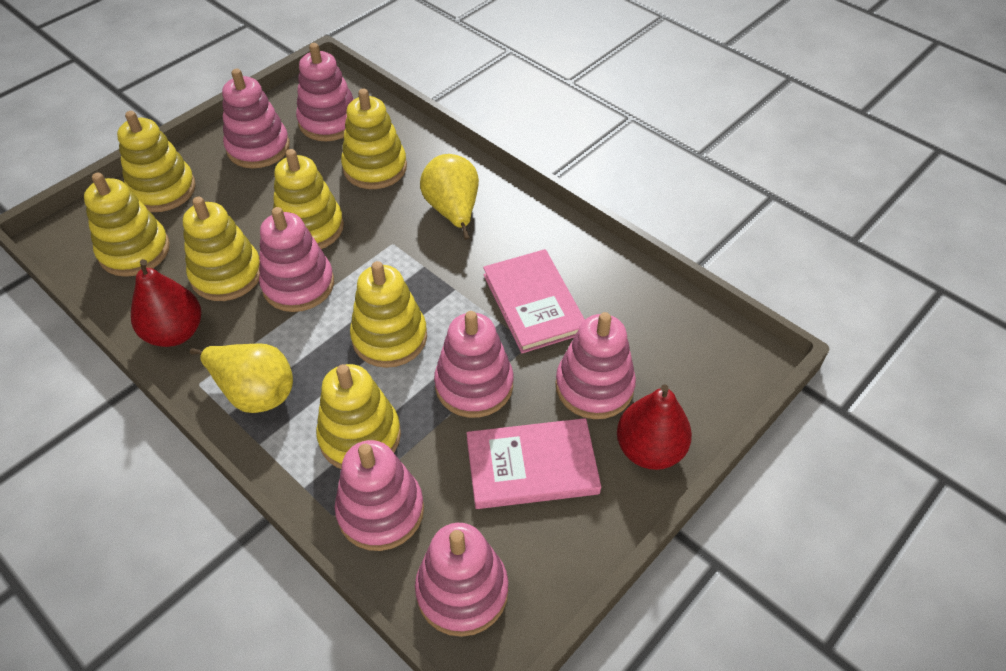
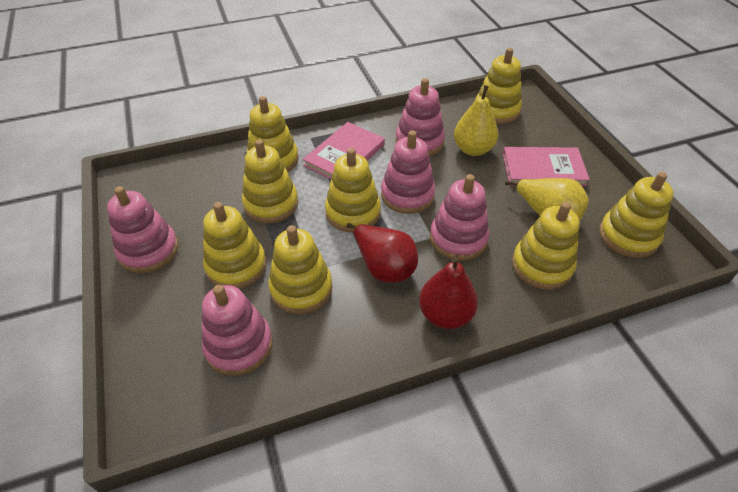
pink stacking toy: 7 -> 5
yellow stacking toy: 7 -> 8

